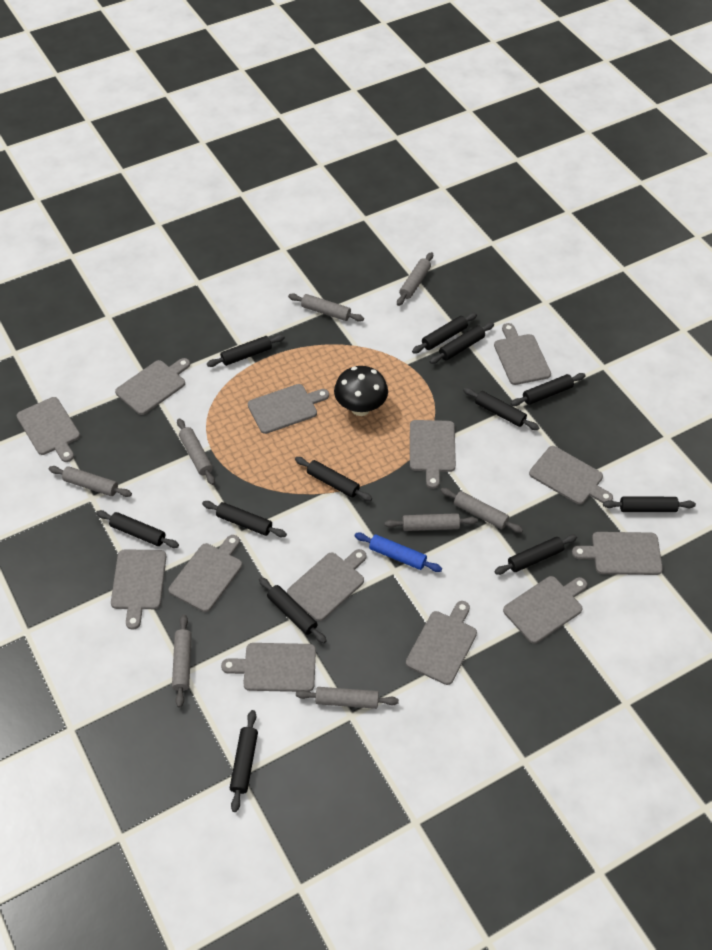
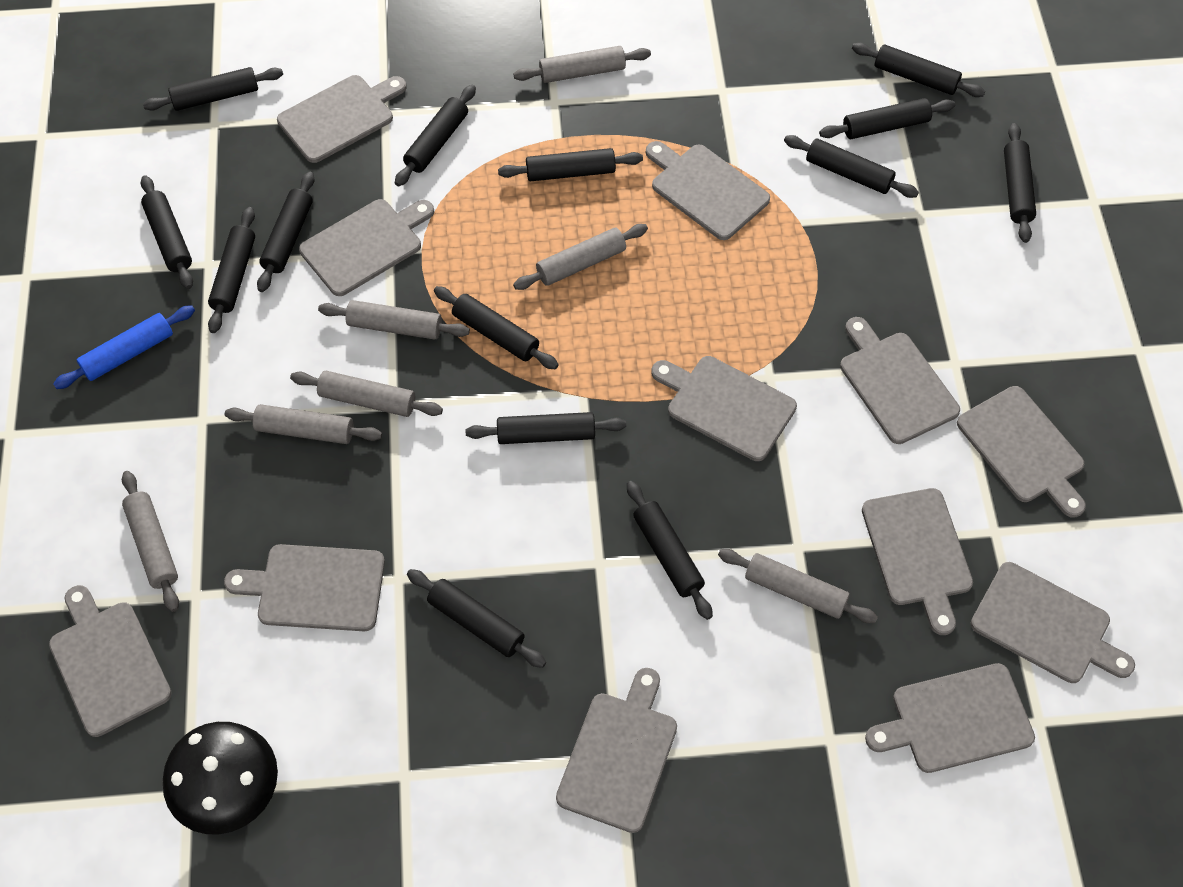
black rolling pin: 12 -> 14
grey cutting board: 13 -> 12
grey rolling pin: 8 -> 7

